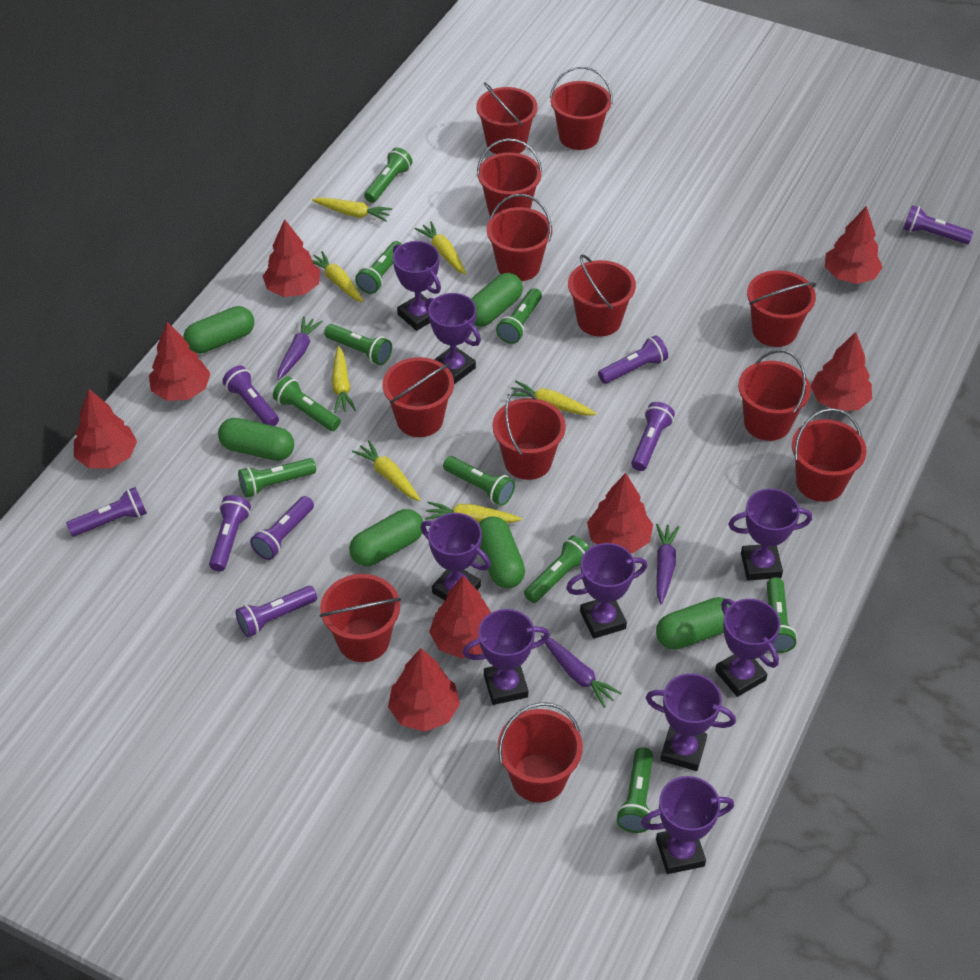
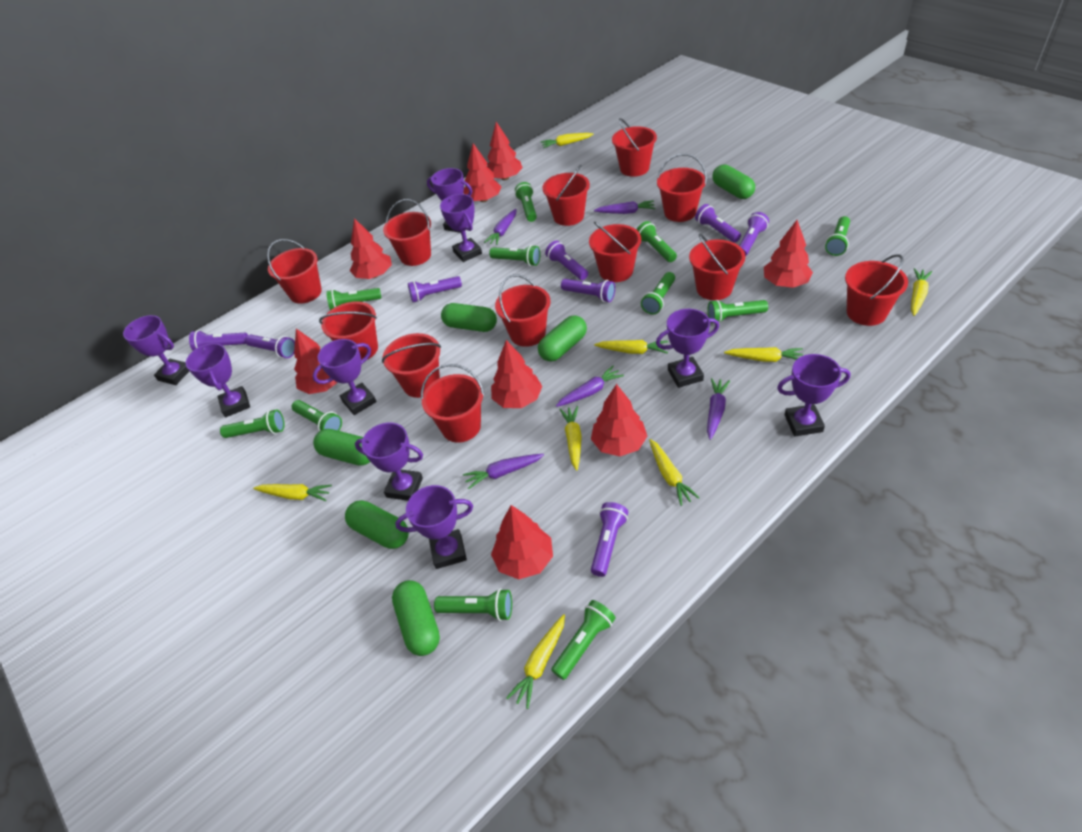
green flashlight: 10 -> 11
purple carrot: 3 -> 5
yellow carrot: 7 -> 8

